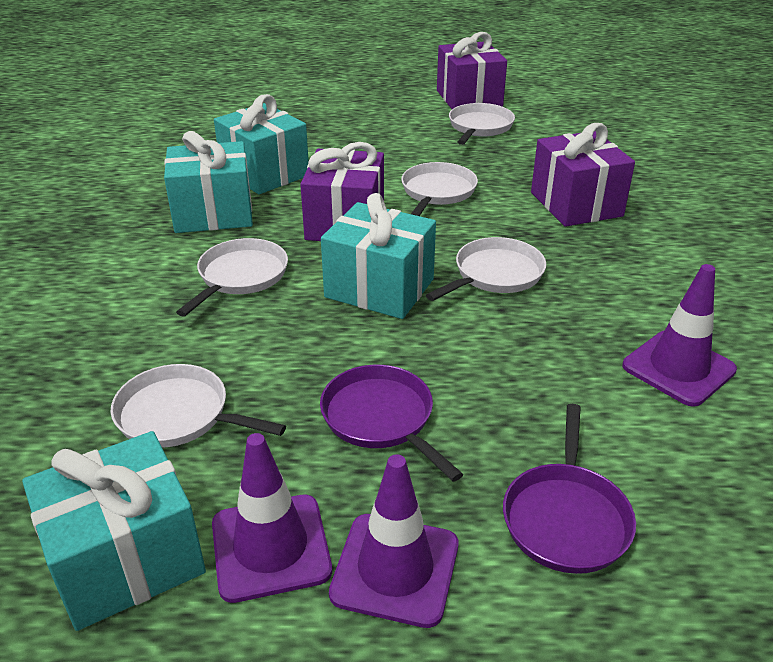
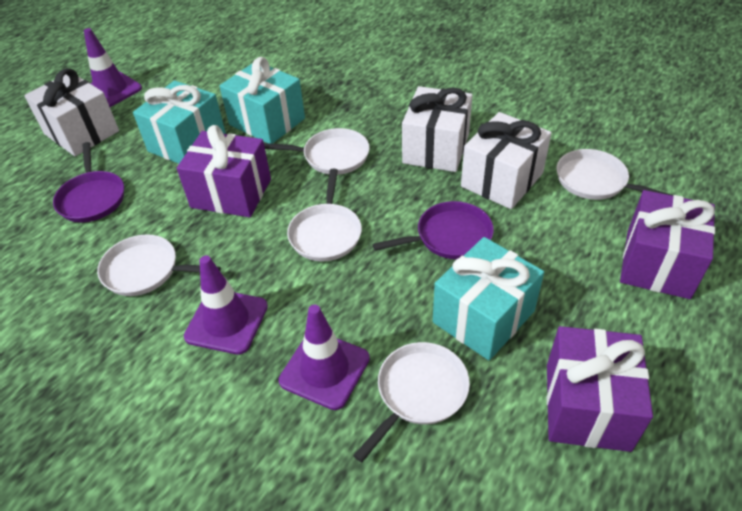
turquoise gift: 4 -> 3
white gift: 0 -> 3

